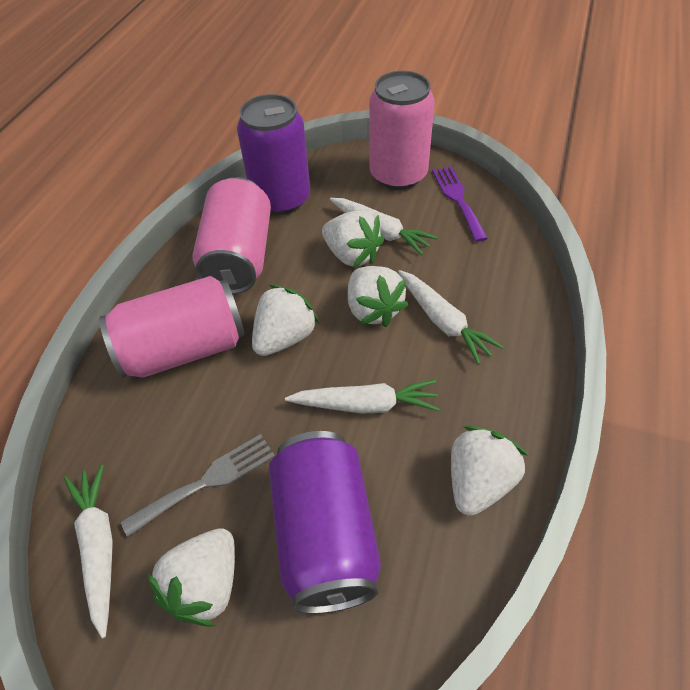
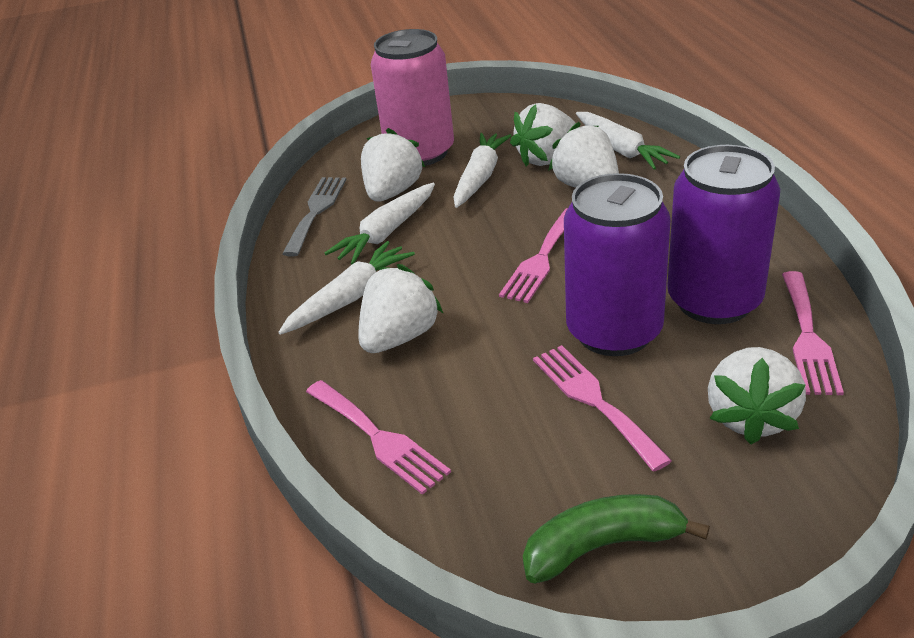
green banana: 0 -> 1
pink can: 3 -> 1
pink fork: 0 -> 4
purple fork: 1 -> 0

